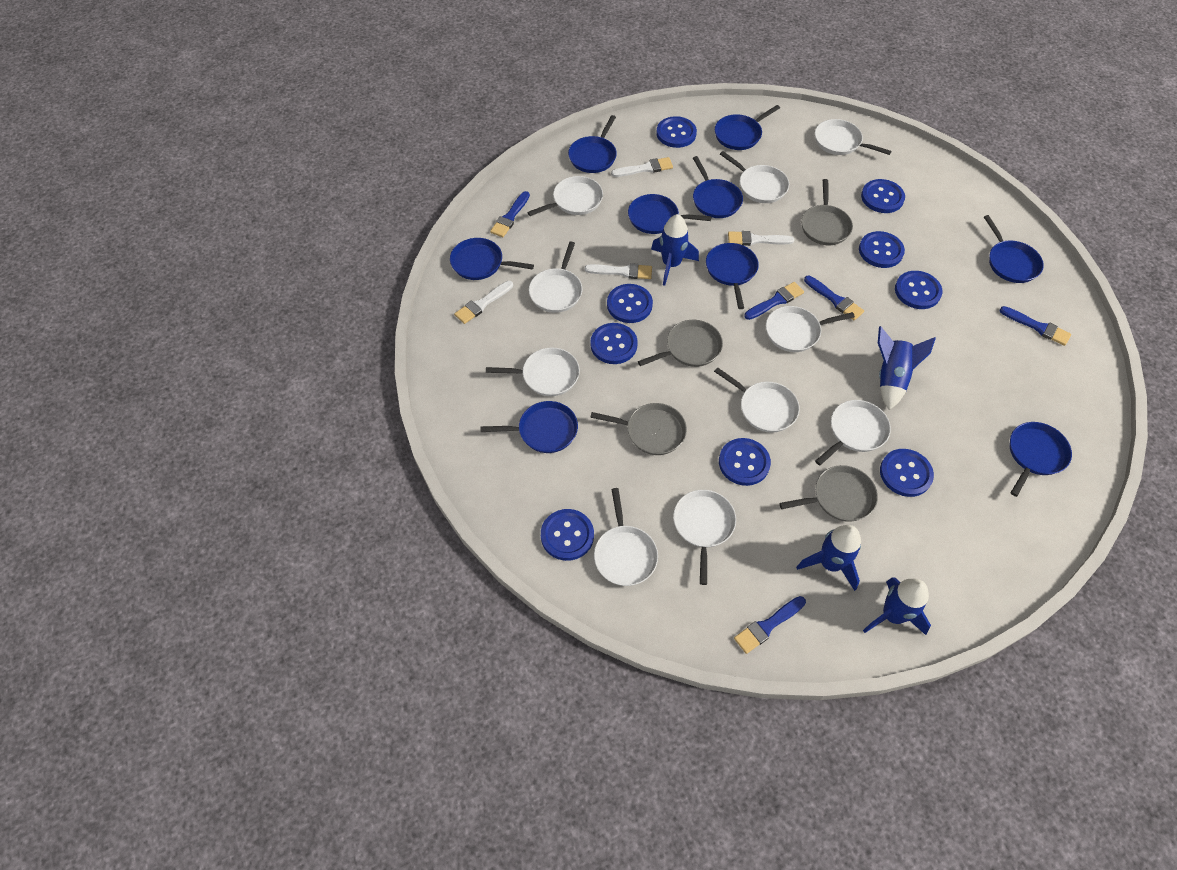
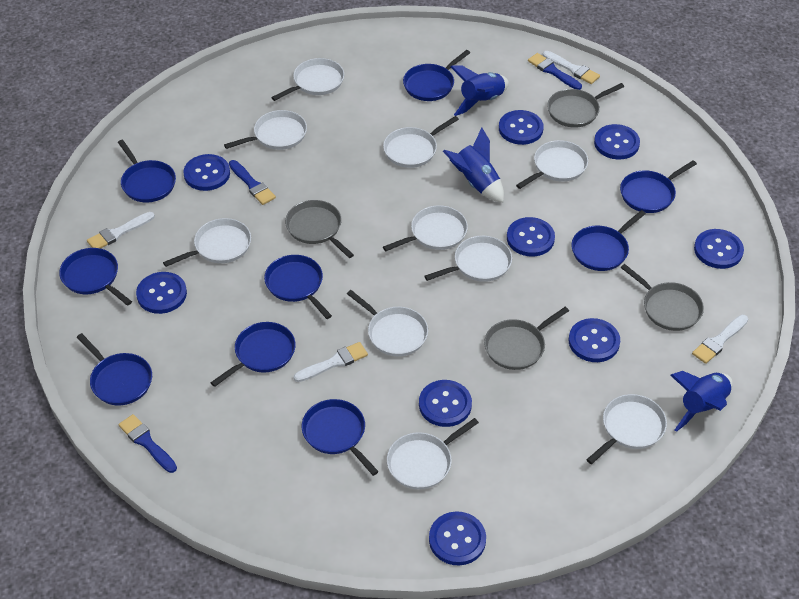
blue brush: 5 -> 3
blue rocket: 4 -> 3

